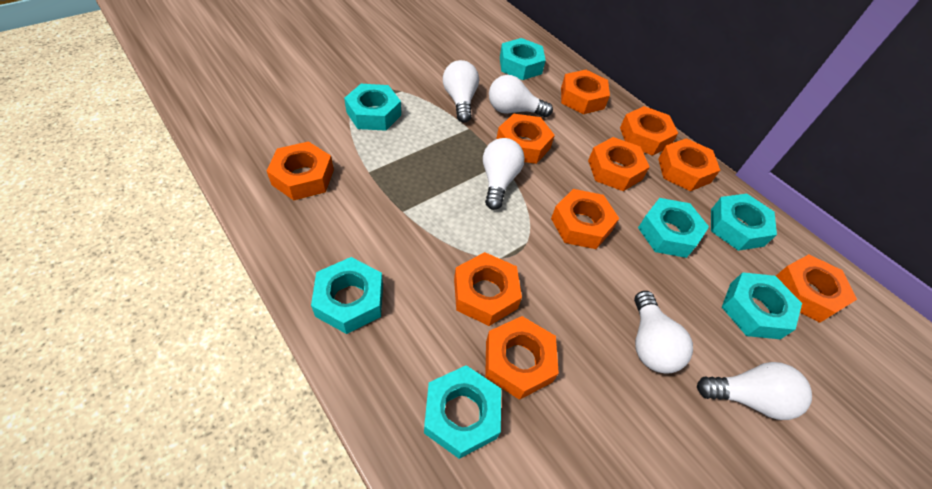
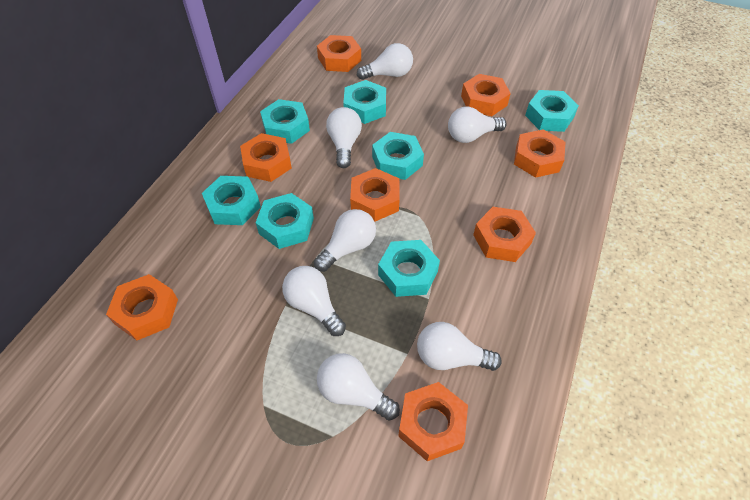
orange nut: 10 -> 8
white light bulb: 5 -> 7

